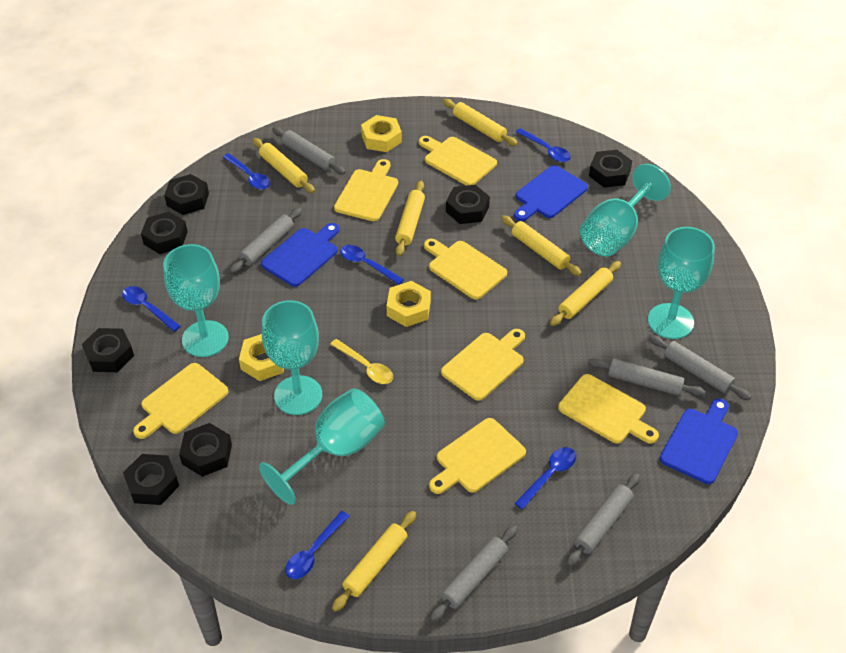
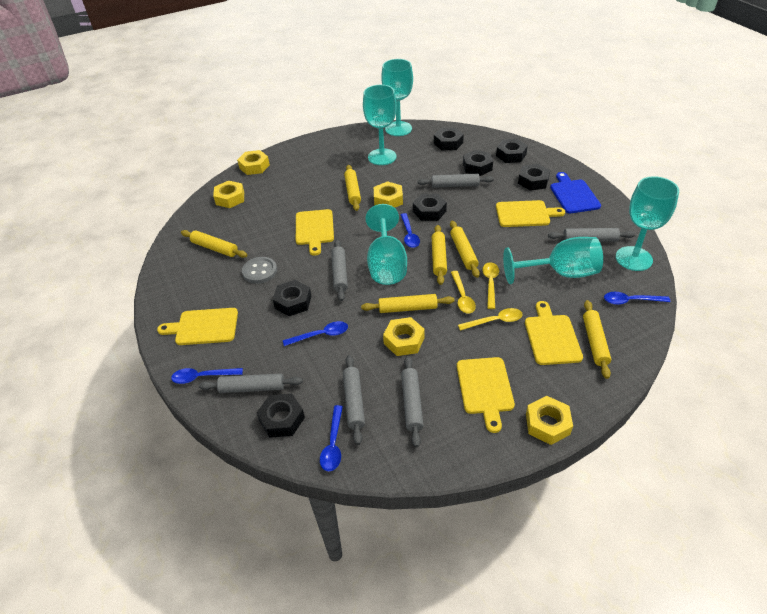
blue cutting board: 3 -> 1
blue spoon: 6 -> 5
grey button: 0 -> 1
yellow cutting board: 7 -> 5
yellow nut: 3 -> 5
yellow spoon: 1 -> 3

